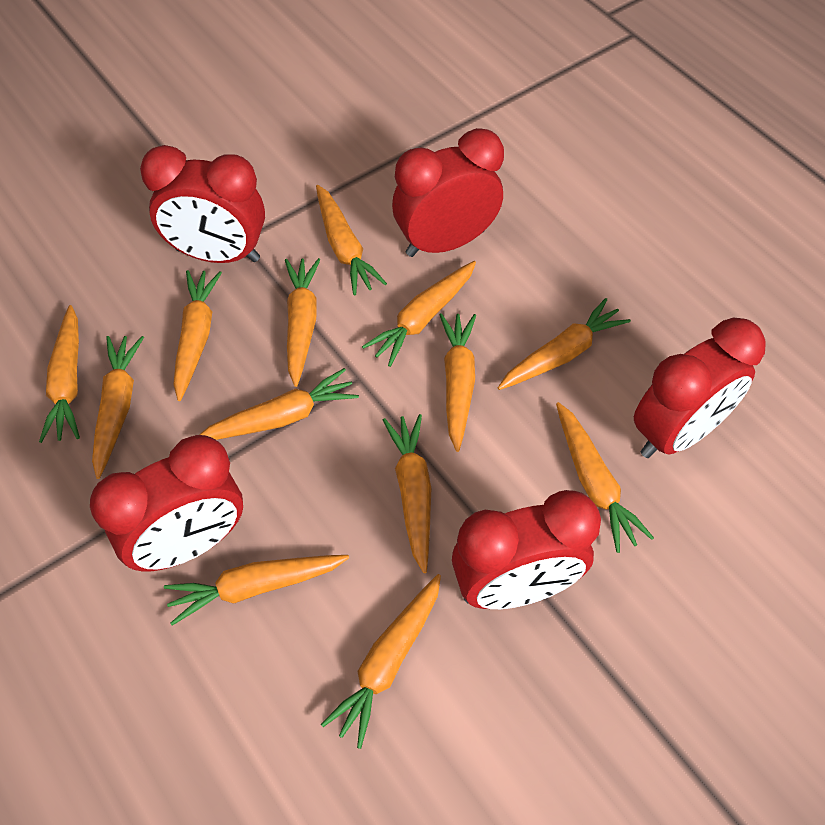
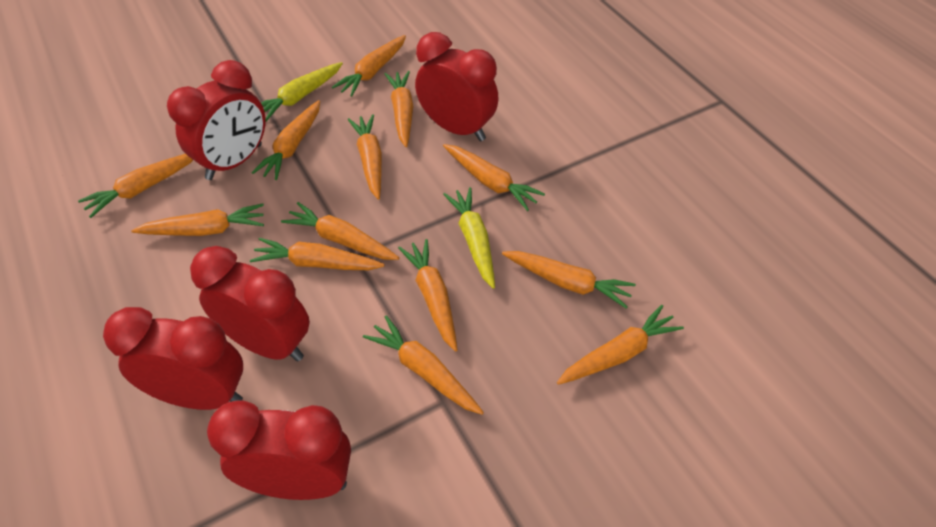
yellow carrot: 0 -> 2

